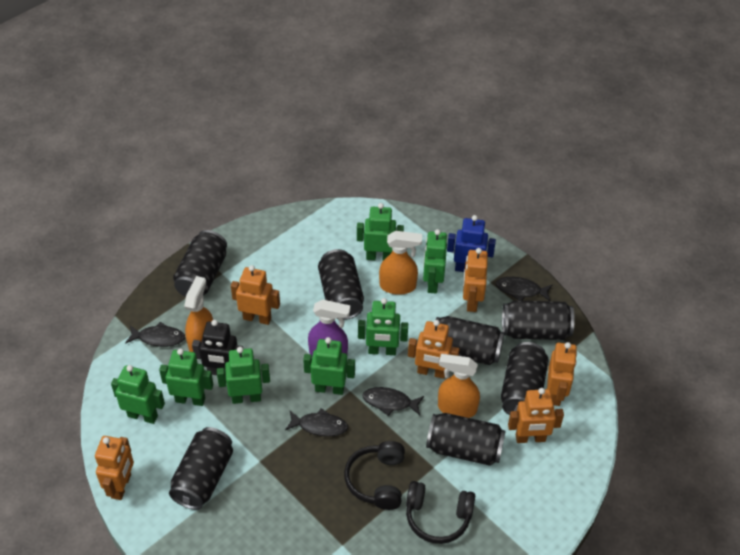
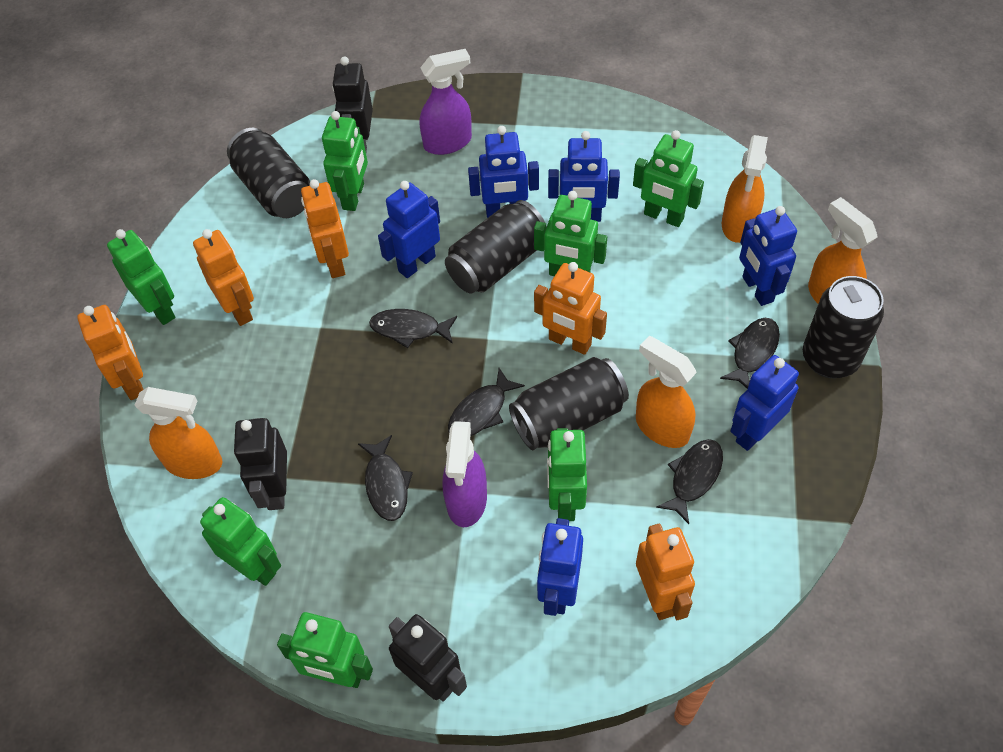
black can: 7 -> 4
black fish: 4 -> 5
black headphones: 2 -> 0
black robot: 1 -> 3
blue robot: 1 -> 6
orange robot: 6 -> 5
orange spray bottle: 3 -> 4
purple spray bottle: 1 -> 2

